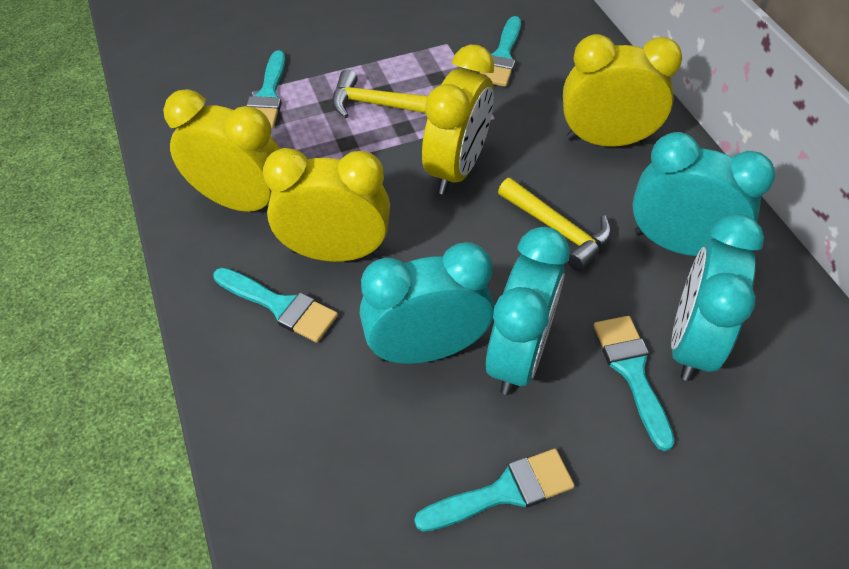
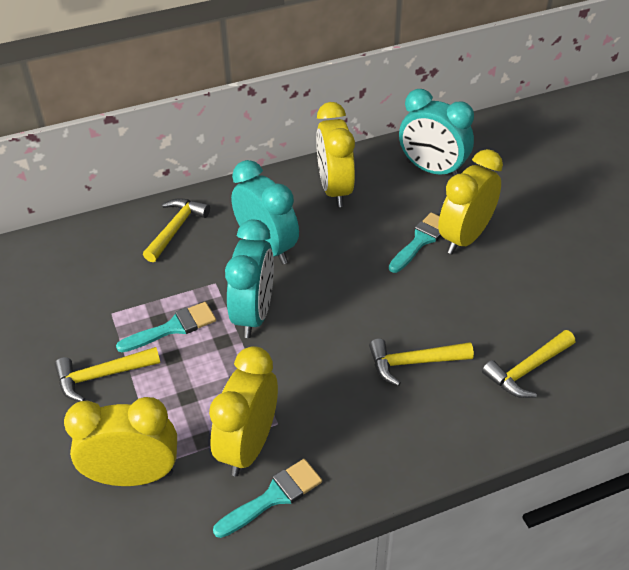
turquoise brush: 5 -> 3
turquoise clock: 4 -> 3
yellow hammer: 2 -> 4

